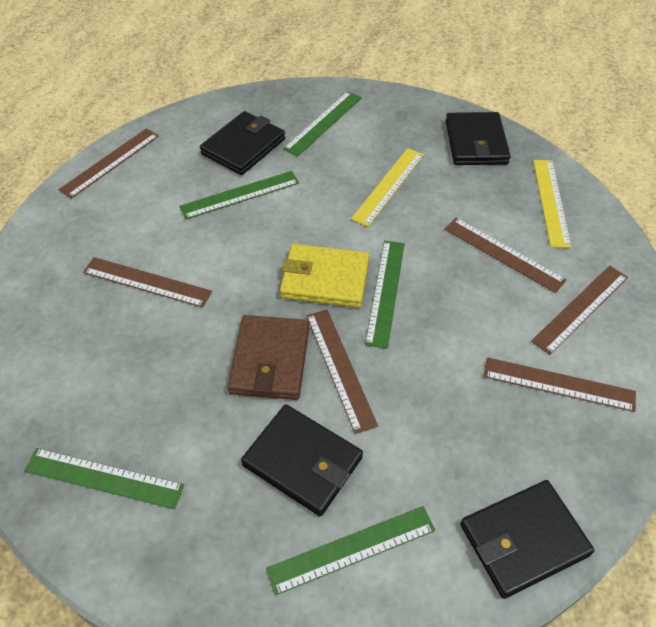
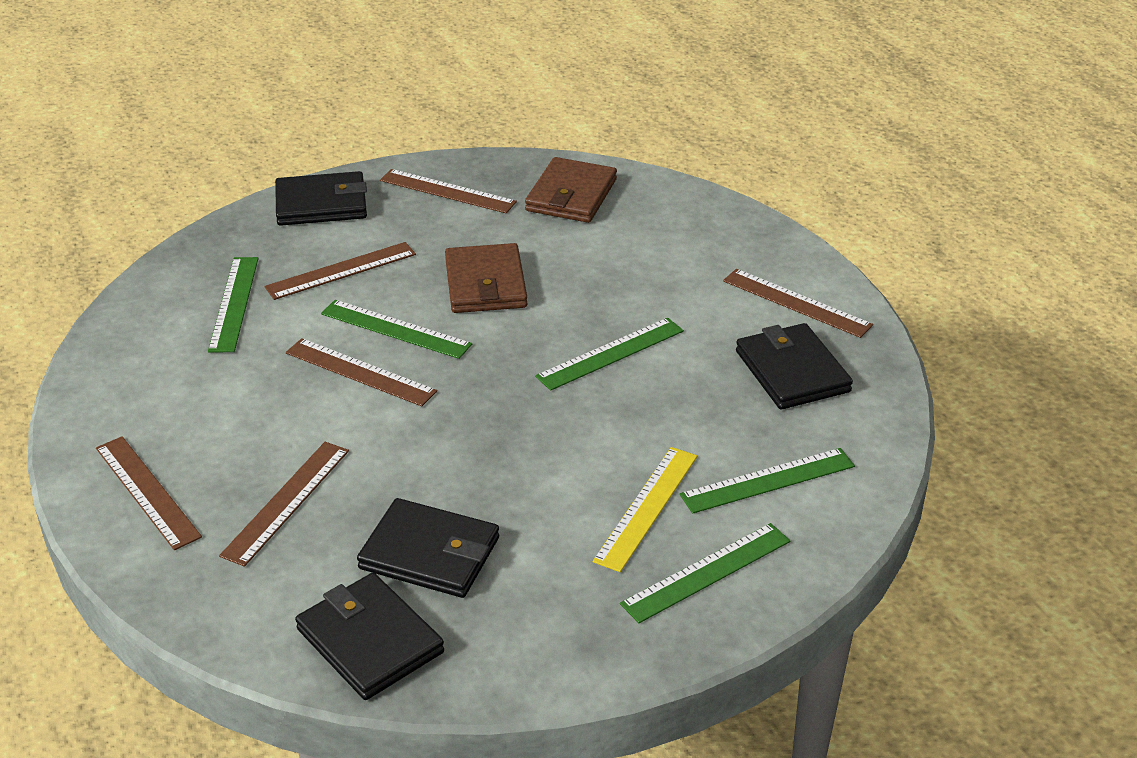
brown wallet: 1 -> 2
yellow ruler: 2 -> 1
yellow wallet: 1 -> 0

